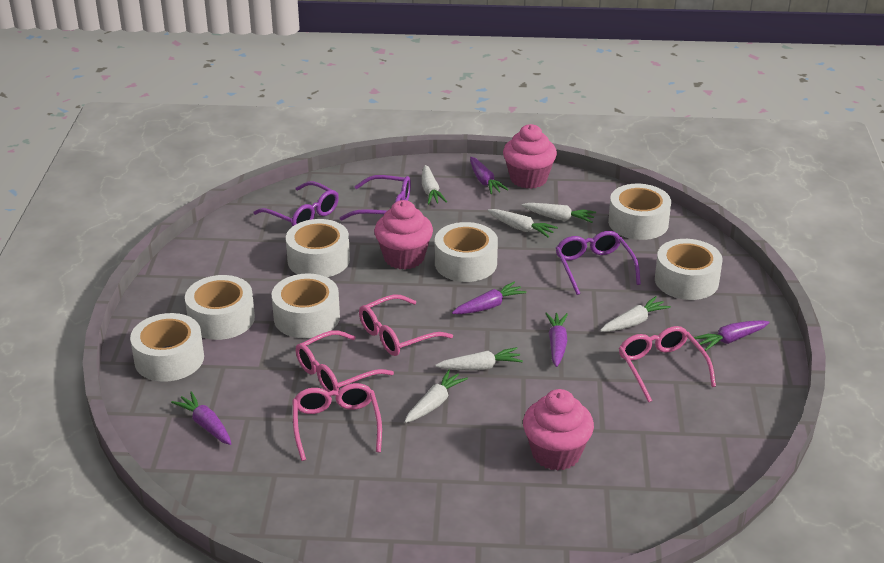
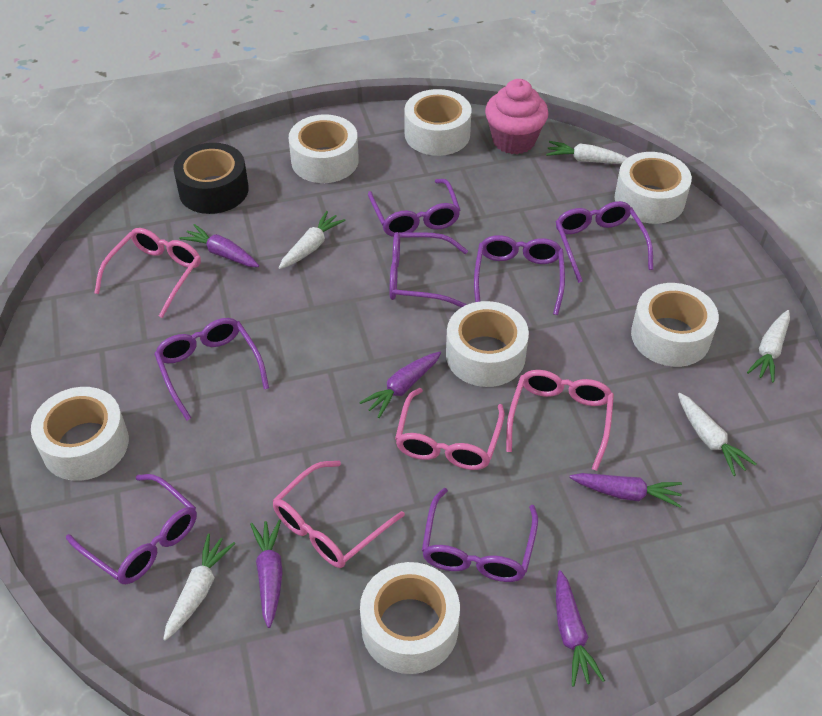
black tape: 0 -> 1
pink cupcake: 3 -> 1
purple glasses: 3 -> 7
white carrot: 6 -> 5

